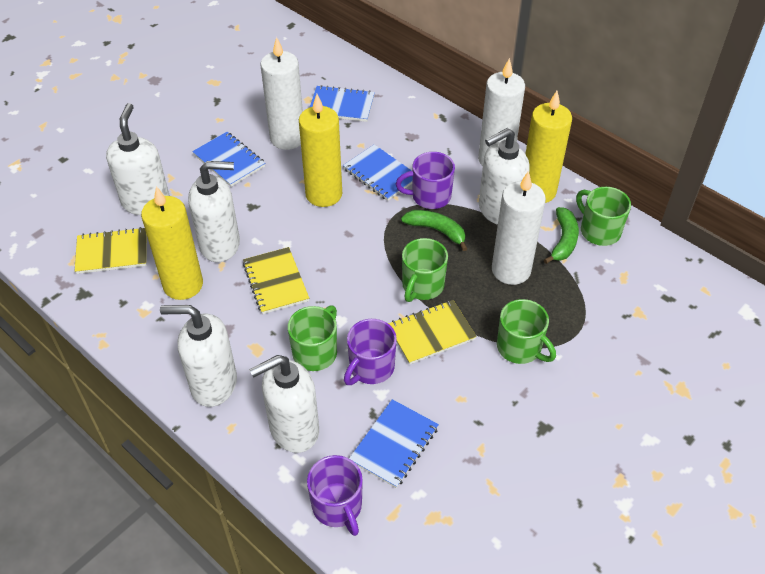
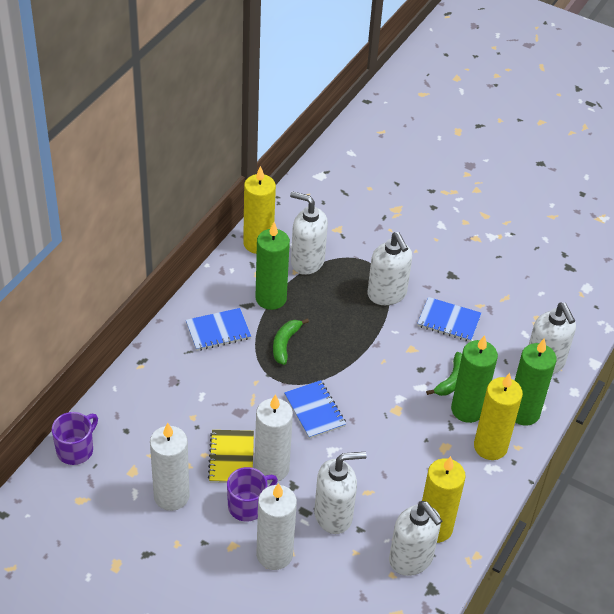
blue notebook: 4 -> 3
green candle: 0 -> 3
green mug: 4 -> 0
purple mug: 3 -> 2
yellow notebook: 3 -> 1

